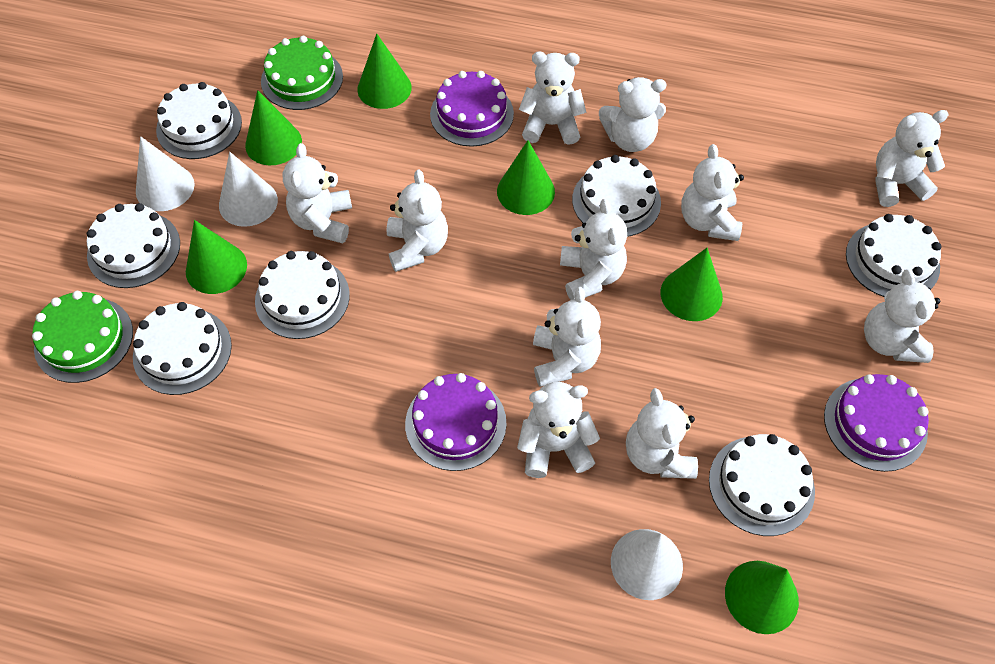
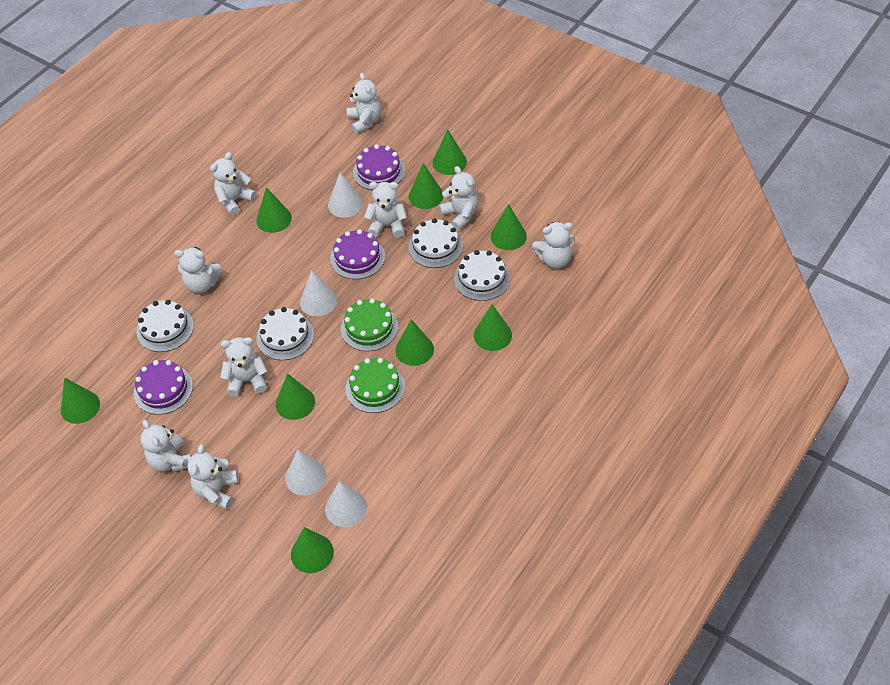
green cone: 6 -> 9
white cake: 7 -> 4
white cone: 3 -> 4
white teddy bear: 11 -> 9

